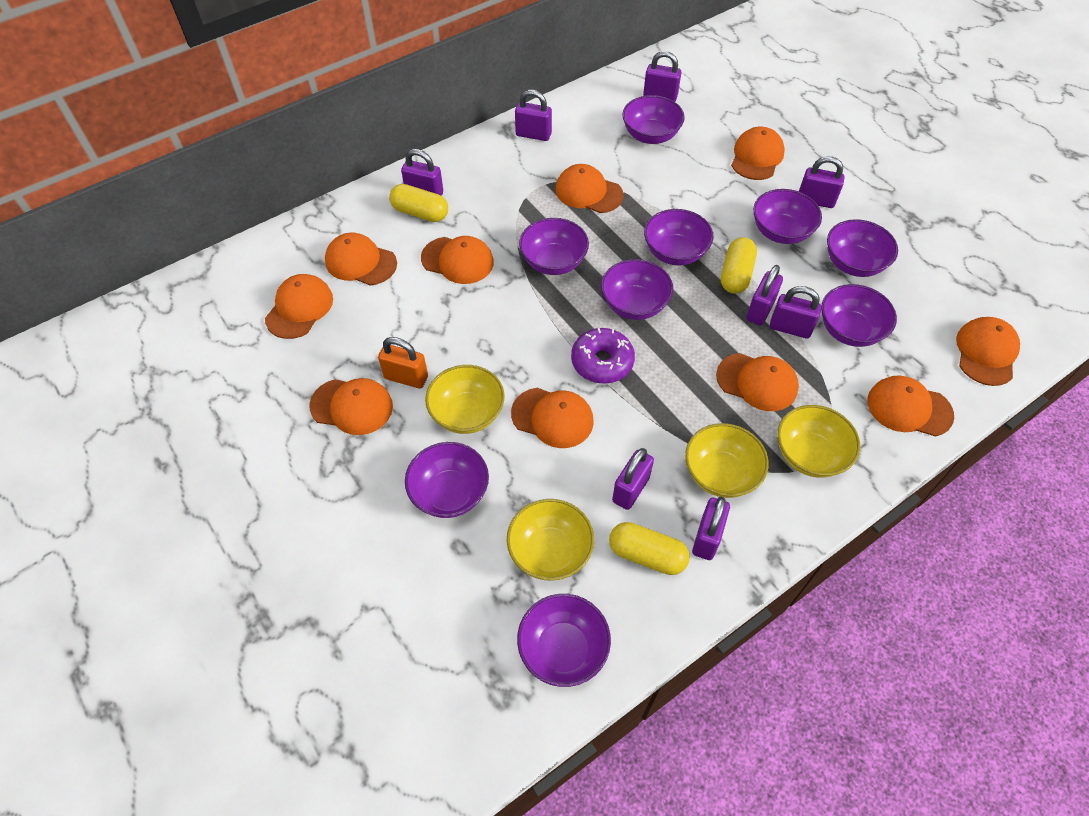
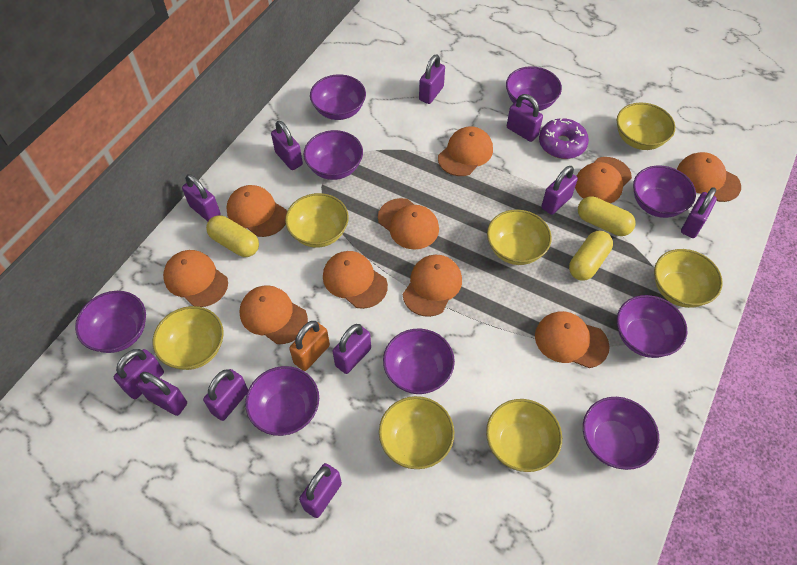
purple padlock: 8 -> 11
yellow bowl: 4 -> 7

